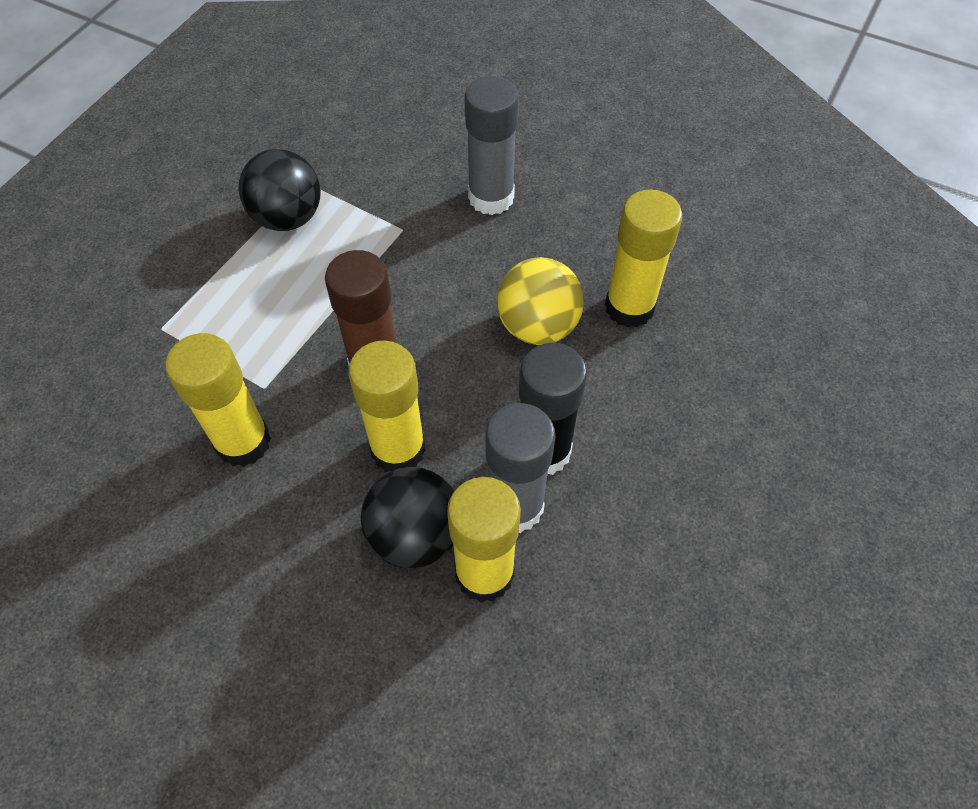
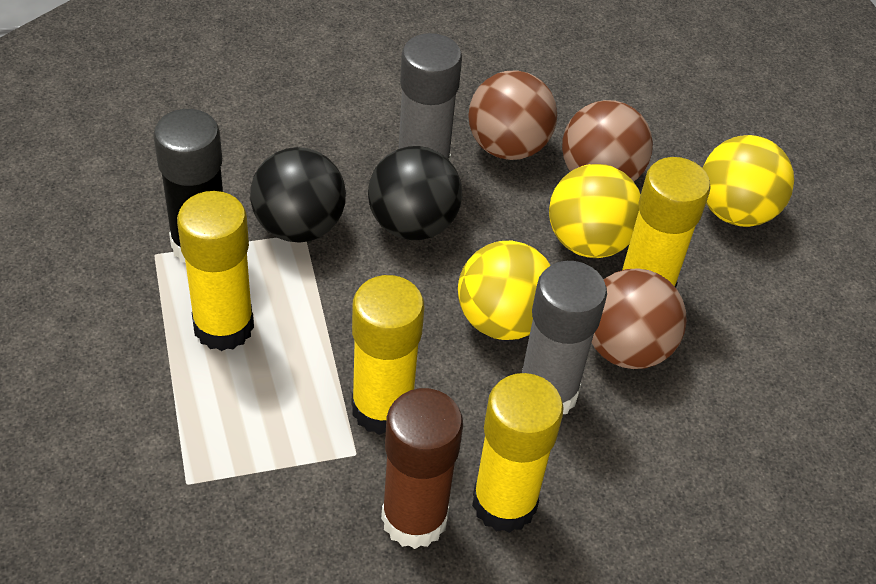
brown ball: 0 -> 3
yellow ball: 1 -> 3

